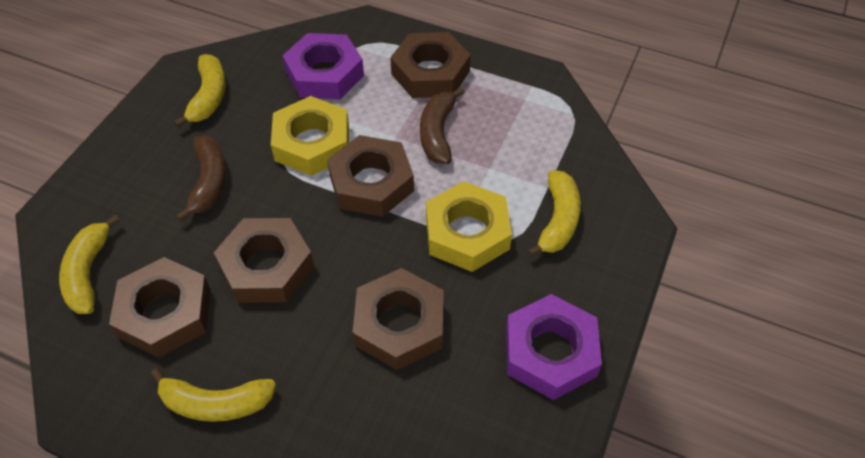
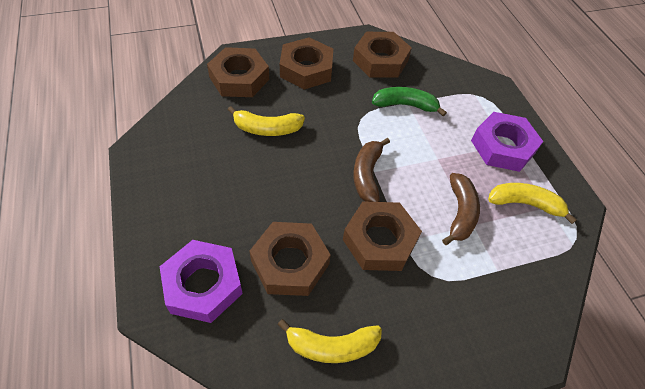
green banana: 0 -> 1
yellow banana: 4 -> 3
yellow nut: 2 -> 0

